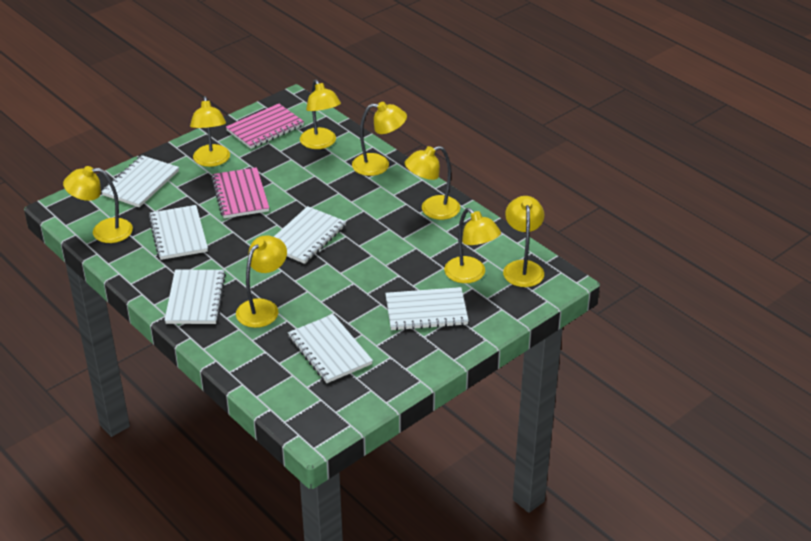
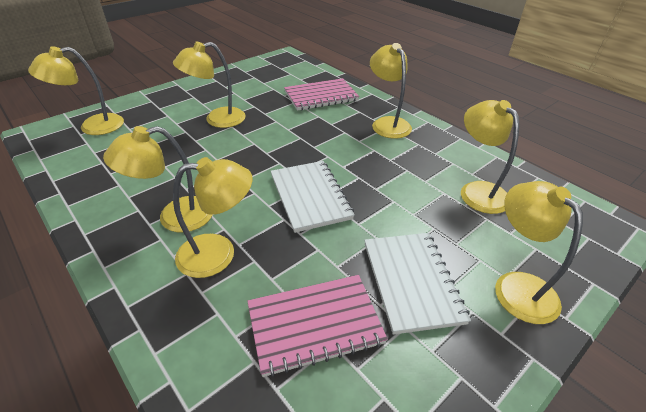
white notebook: 6 -> 2
yellow lamp: 8 -> 7

